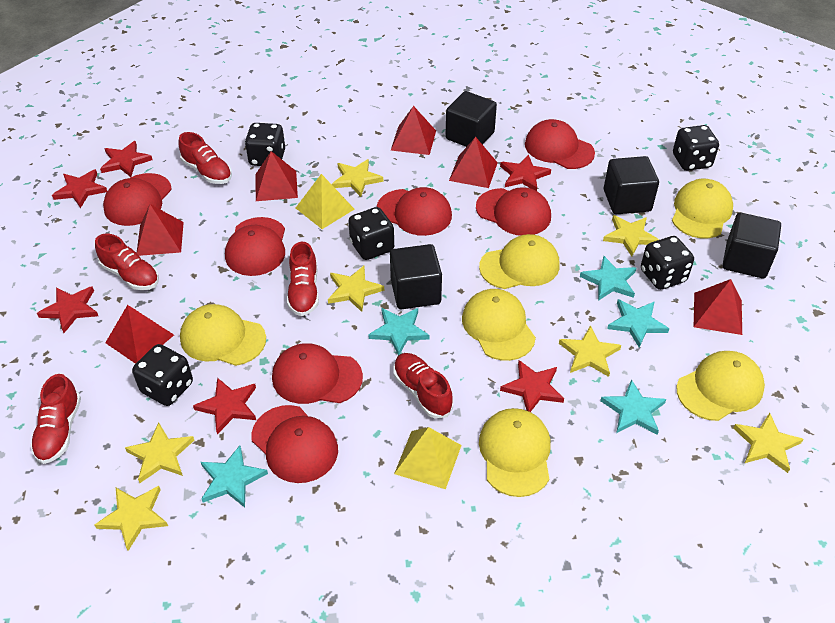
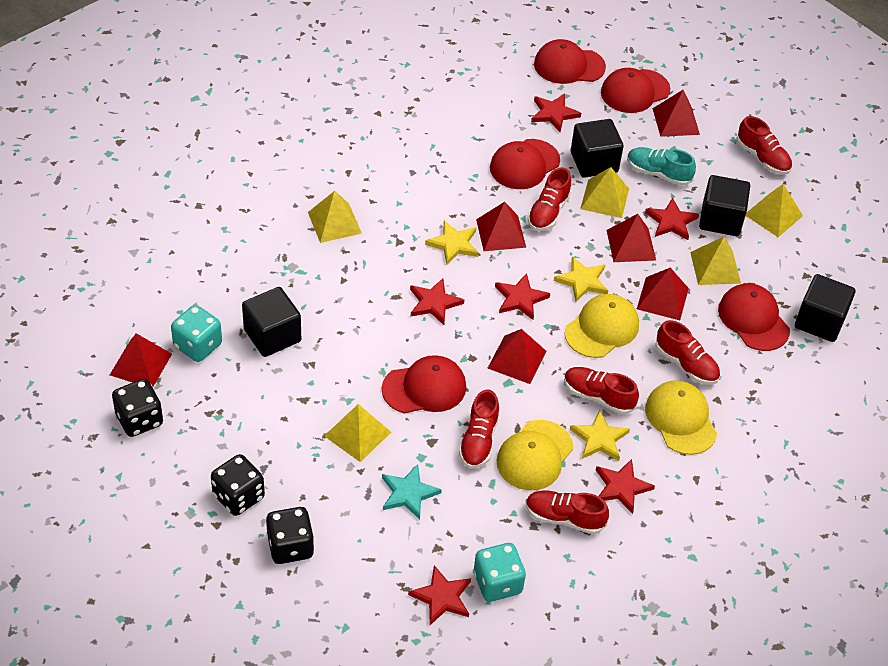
black dice: 5 -> 3
red cap: 7 -> 5
red shoe: 5 -> 6
turquoise dice: 0 -> 2
turquoise shoe: 0 -> 1
turquoise star: 5 -> 1
yellow cap: 6 -> 3
yellow pyramid: 2 -> 5
yellow star: 7 -> 3

